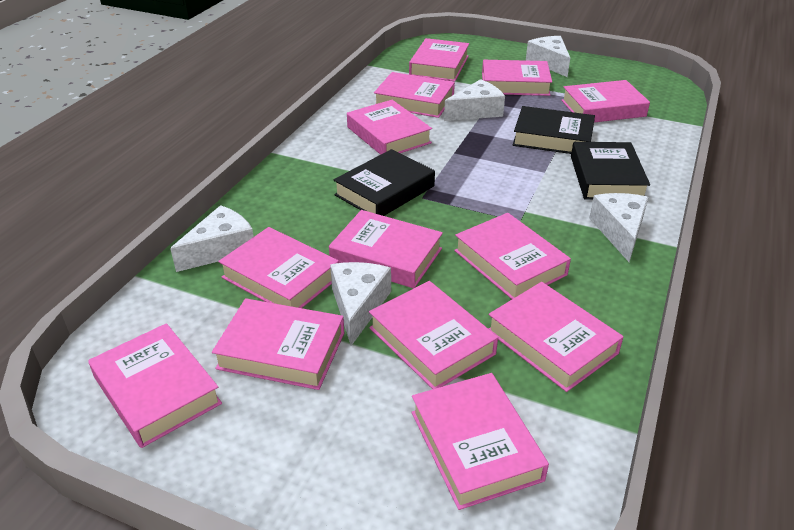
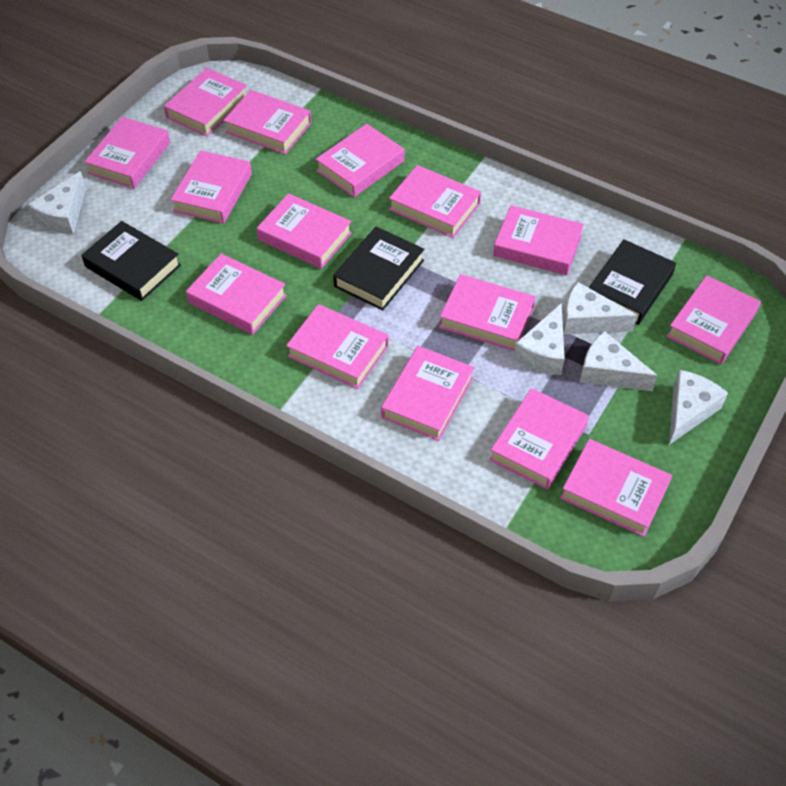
pink book: 13 -> 15

